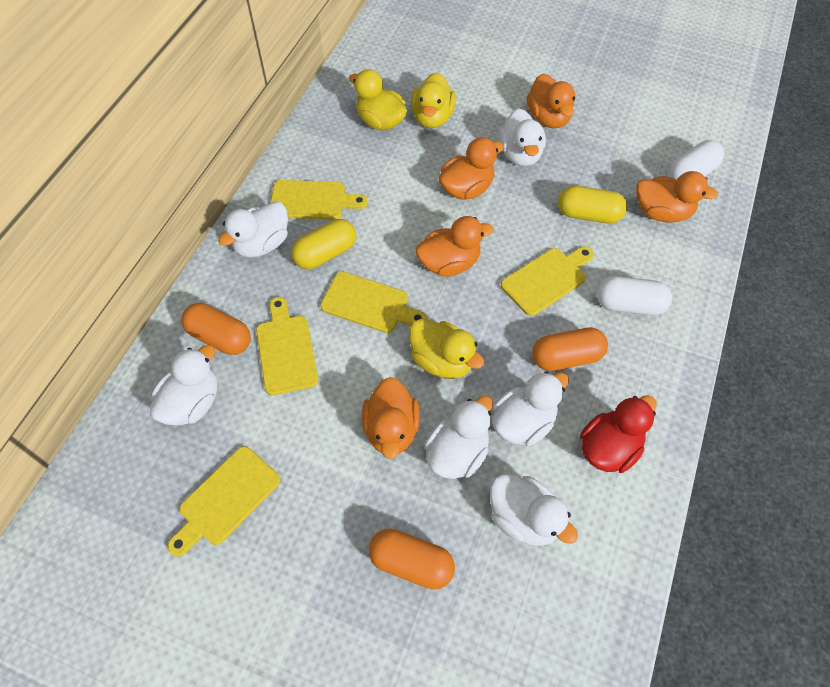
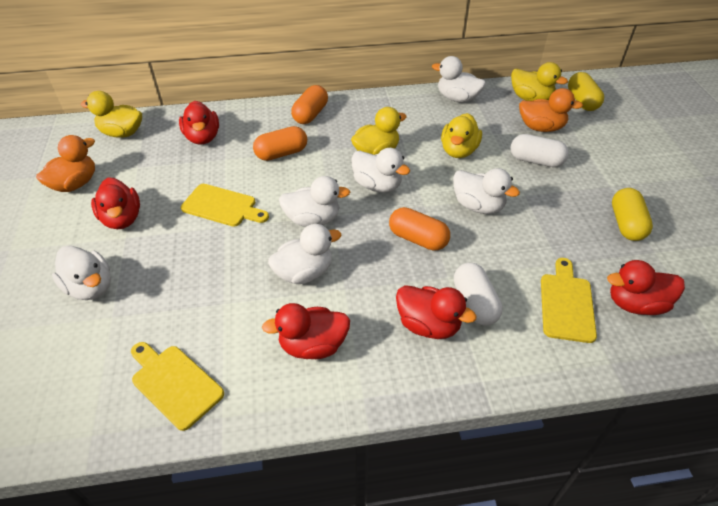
orange duck: 5 -> 2
red duck: 1 -> 5
yellow cutting board: 5 -> 3
yellow duck: 3 -> 4

